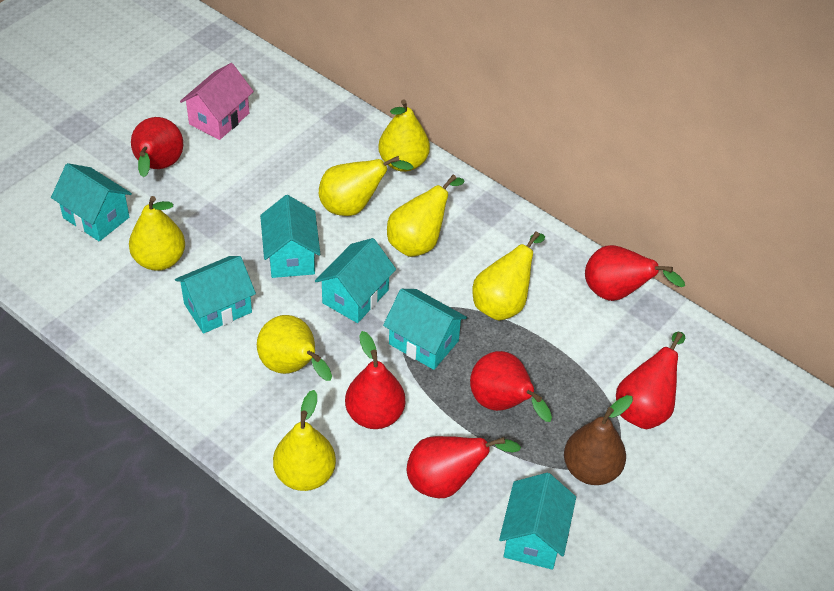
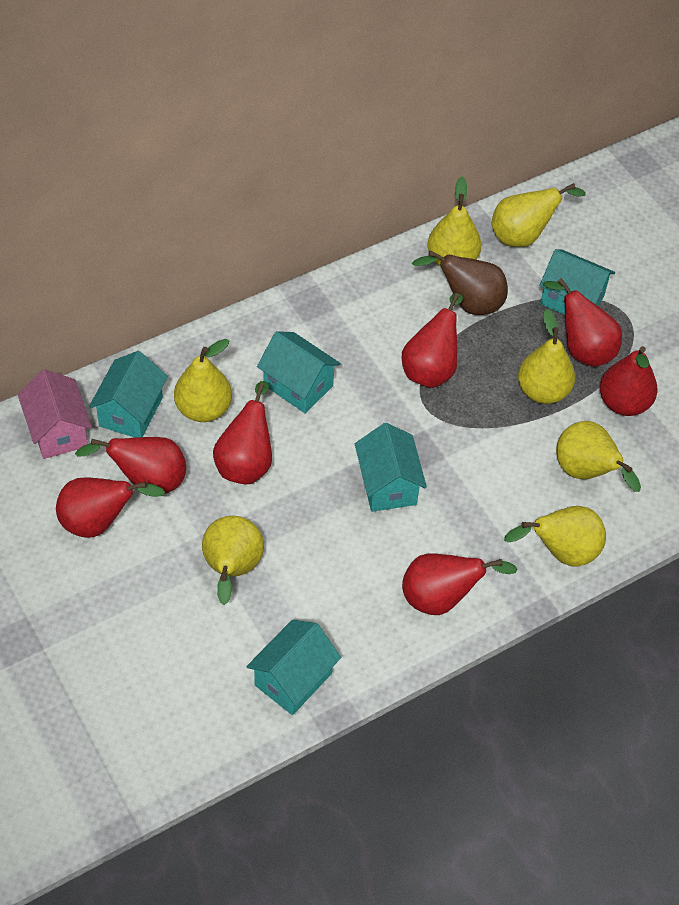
red pear: 6 -> 7
turquoise house: 6 -> 5

